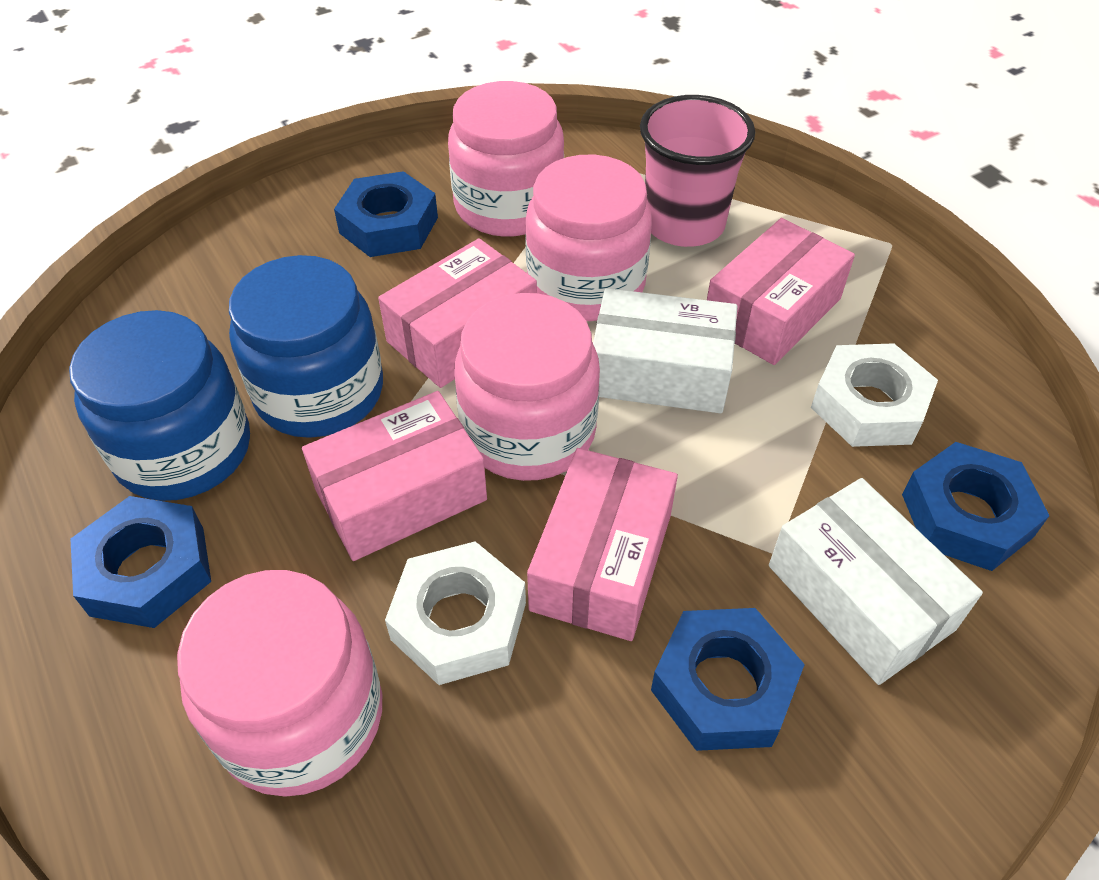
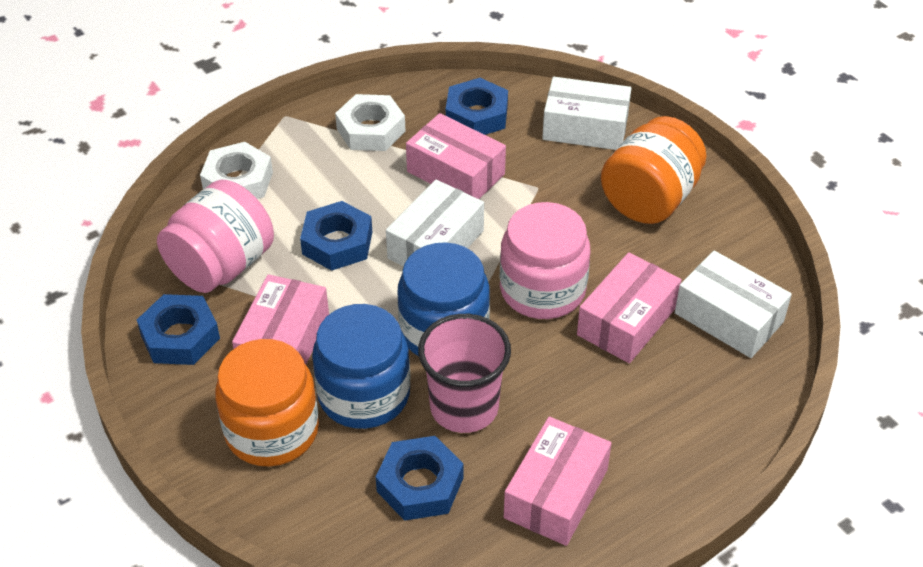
orange jar: 0 -> 2
pink jar: 4 -> 2
white box: 2 -> 3

